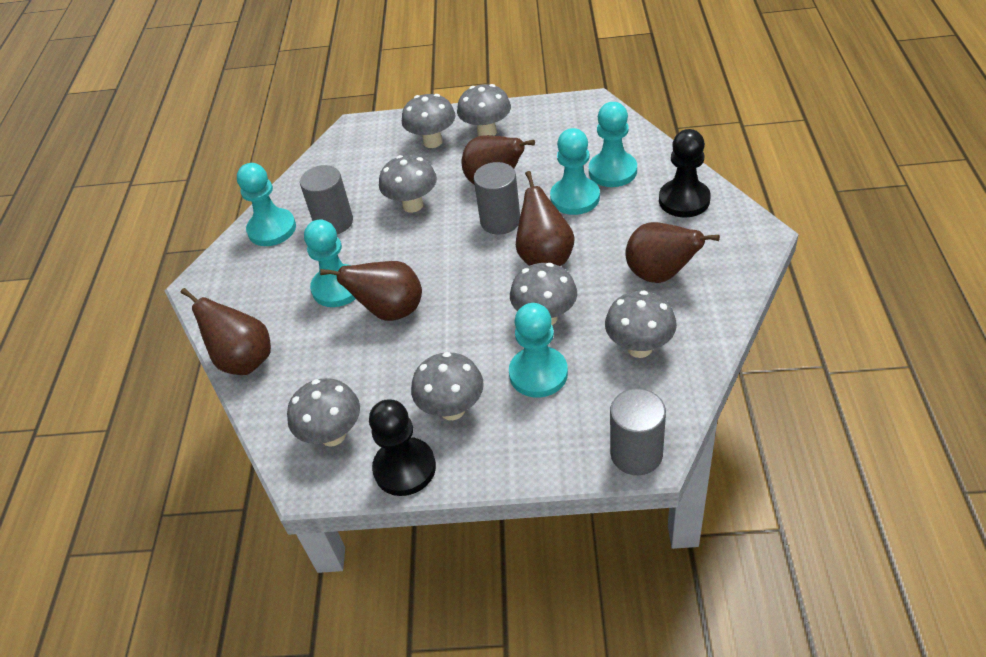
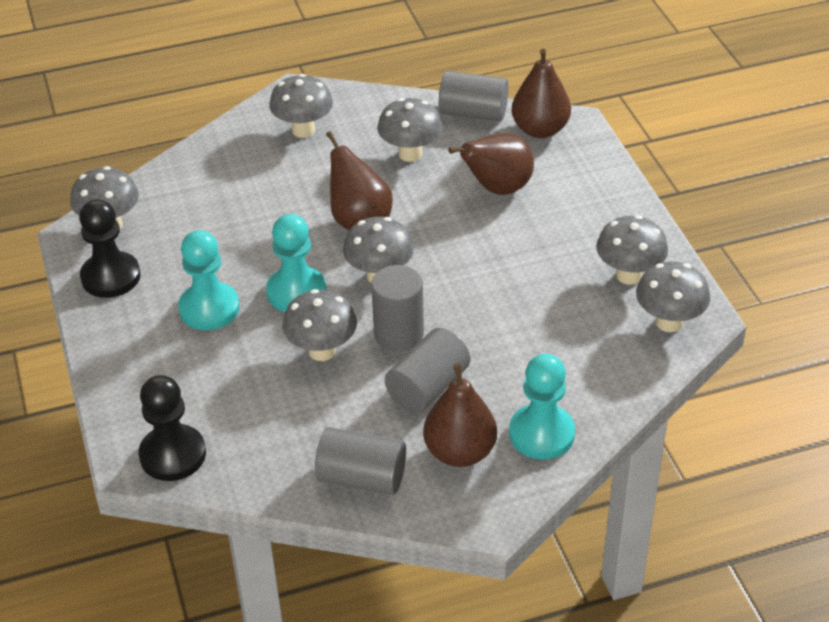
brown pear: 5 -> 4
grey cylinder: 3 -> 4
turquoise pawn: 5 -> 3

